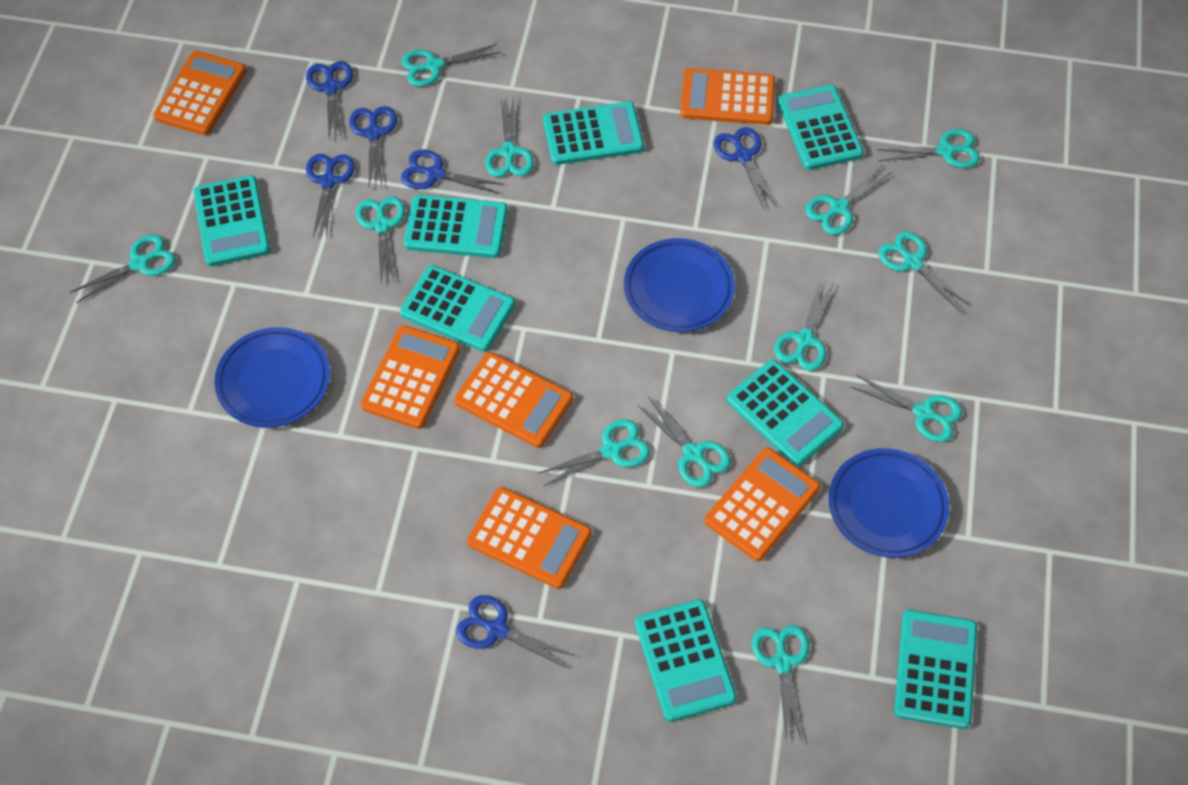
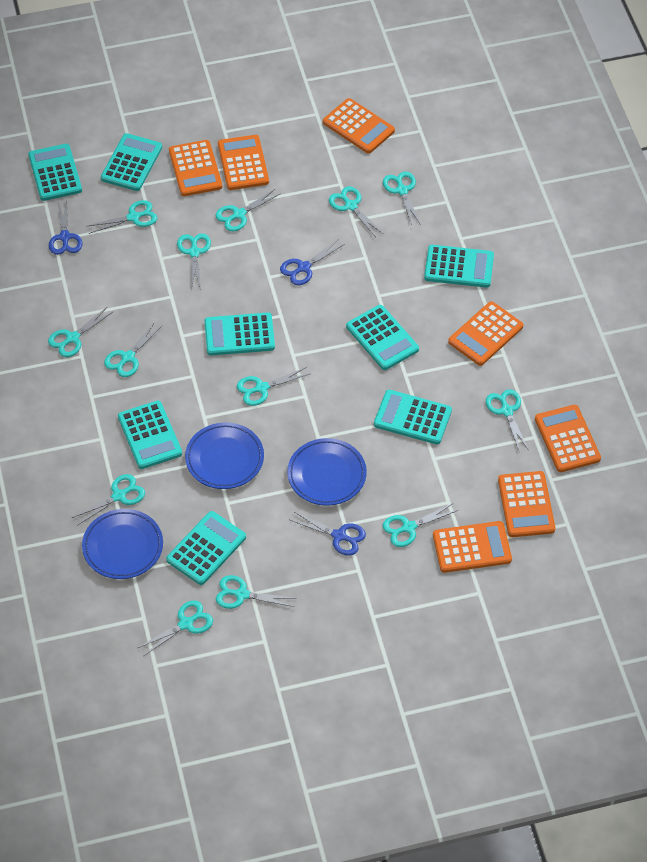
blue scissors: 6 -> 3
orange calculator: 6 -> 7
turquoise scissors: 12 -> 13

